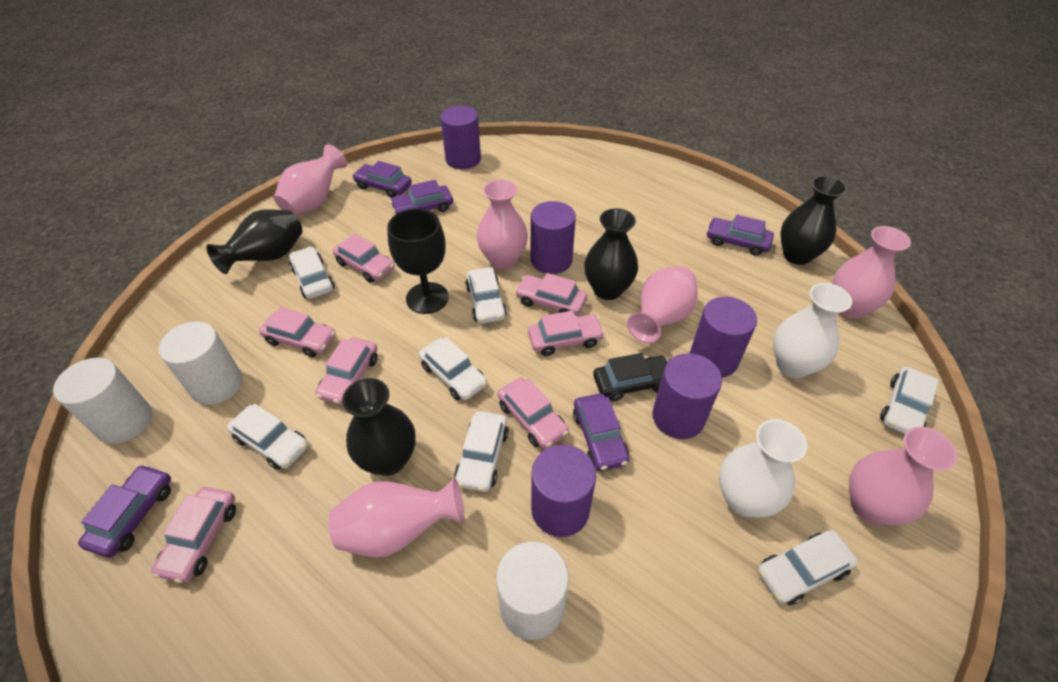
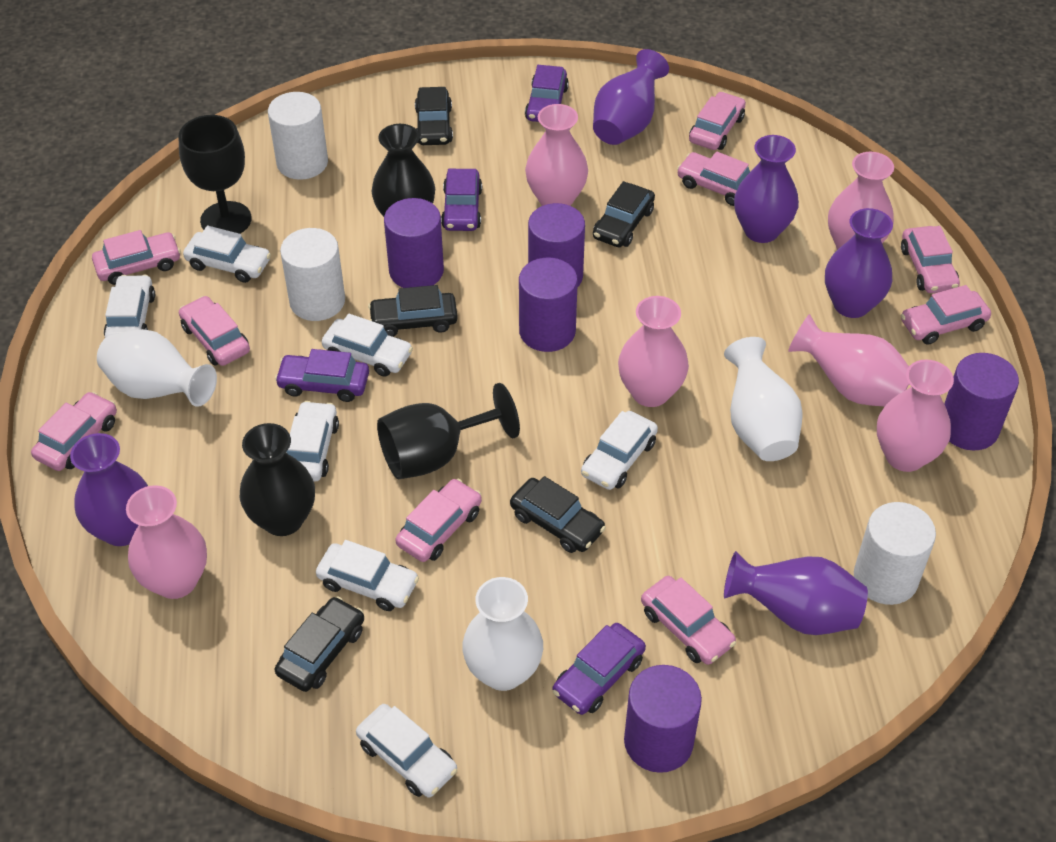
black car: 1 -> 5
black goblet: 1 -> 2
black vase: 4 -> 2
pink car: 7 -> 9
purple car: 5 -> 4
purple vase: 0 -> 5
white vase: 2 -> 3

